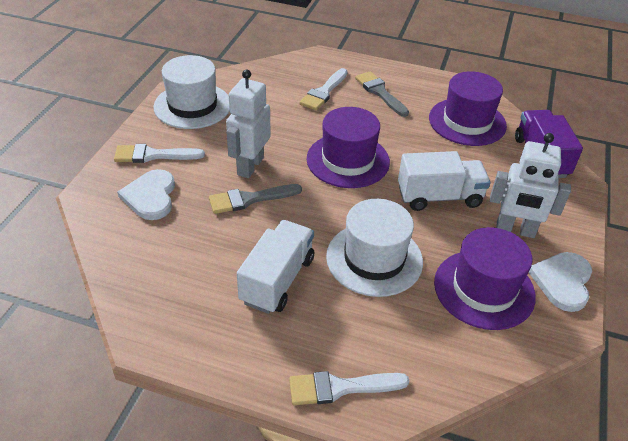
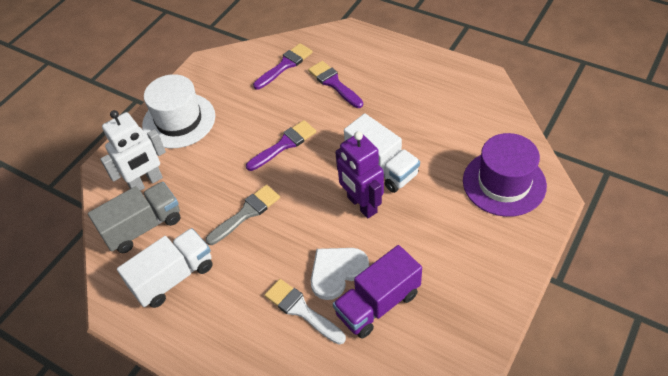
grey brush: 2 -> 1
grey truck: 0 -> 1
purple brush: 0 -> 3
purple hat: 3 -> 1
purple robot: 0 -> 1
white brush: 3 -> 1
white hat: 2 -> 1
white heart: 2 -> 1
white robot: 2 -> 1

